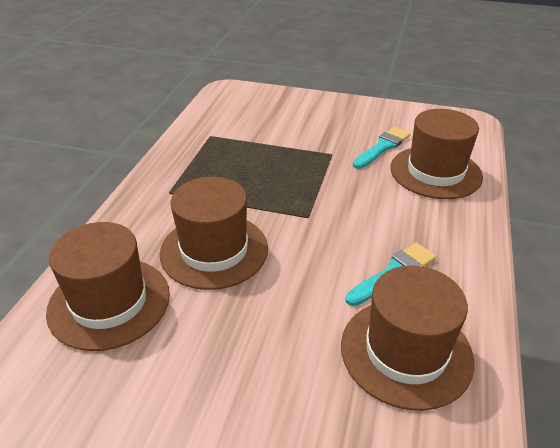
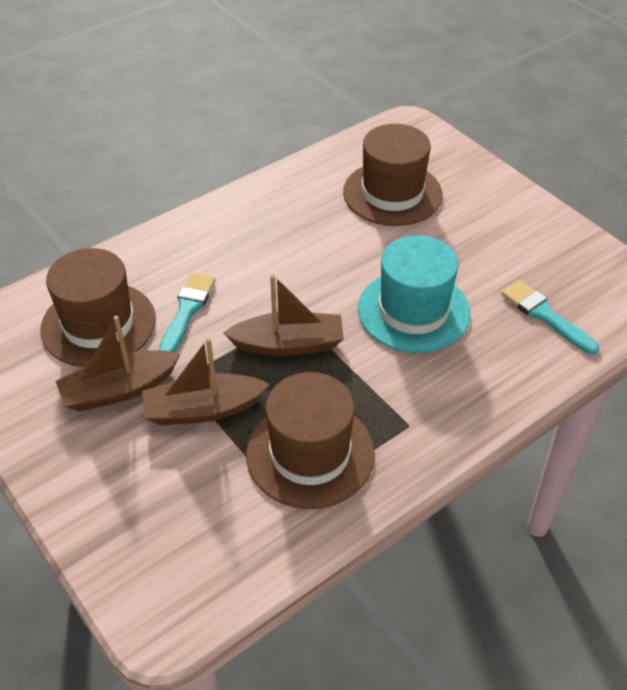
brown boat: 0 -> 3
brown hat: 4 -> 3
turquoise hat: 0 -> 1

